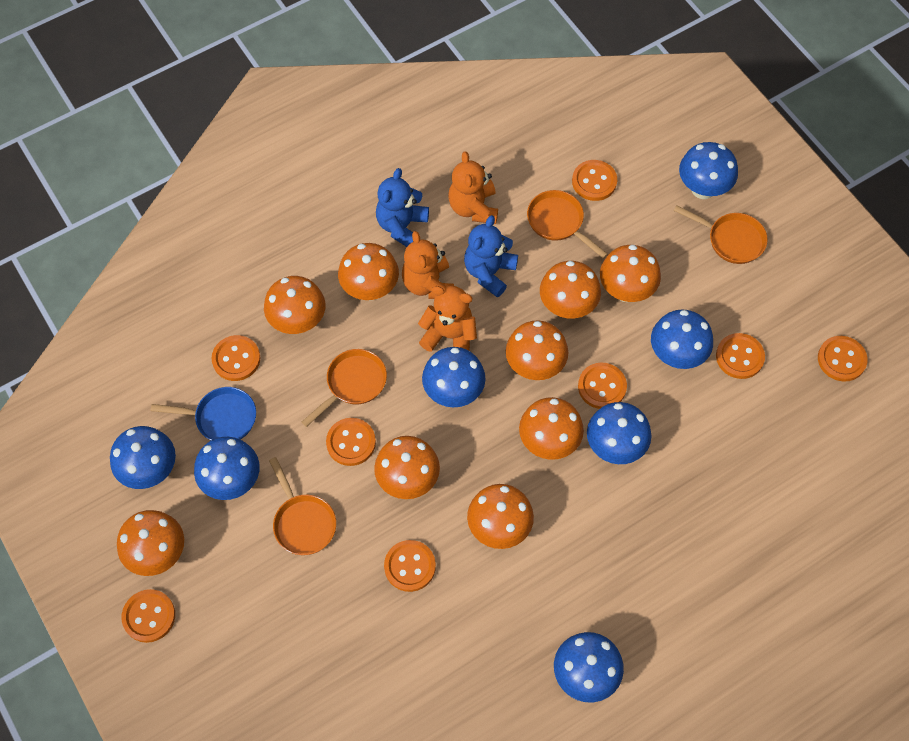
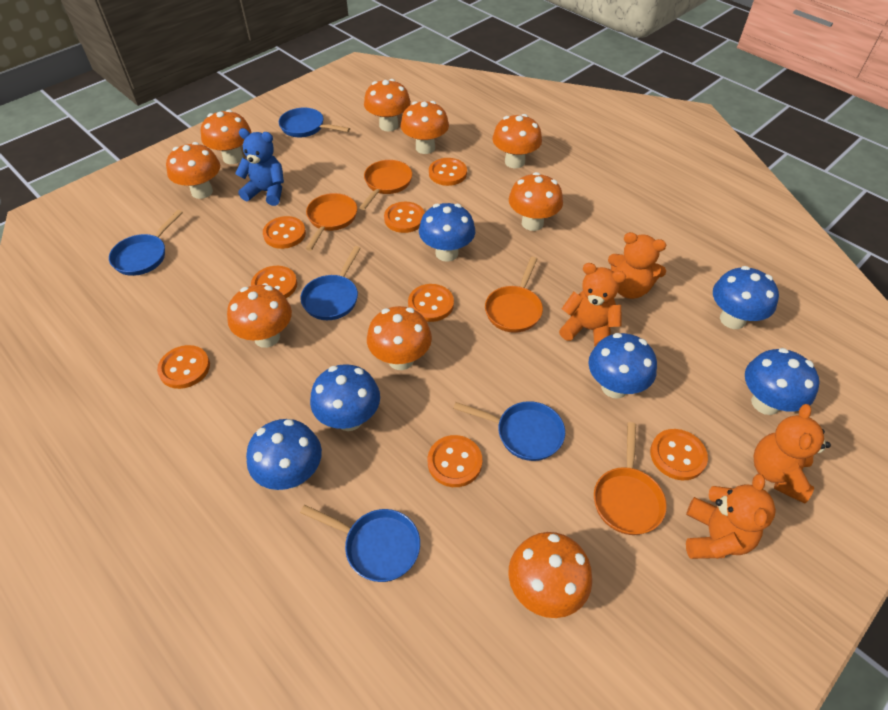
blue mushroom: 7 -> 6
blue pan: 1 -> 5
blue teddy bear: 2 -> 1
orange teddy bear: 3 -> 4

